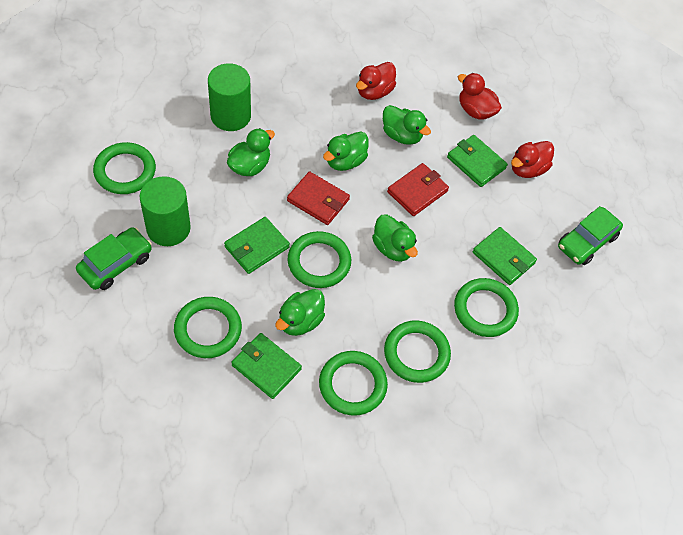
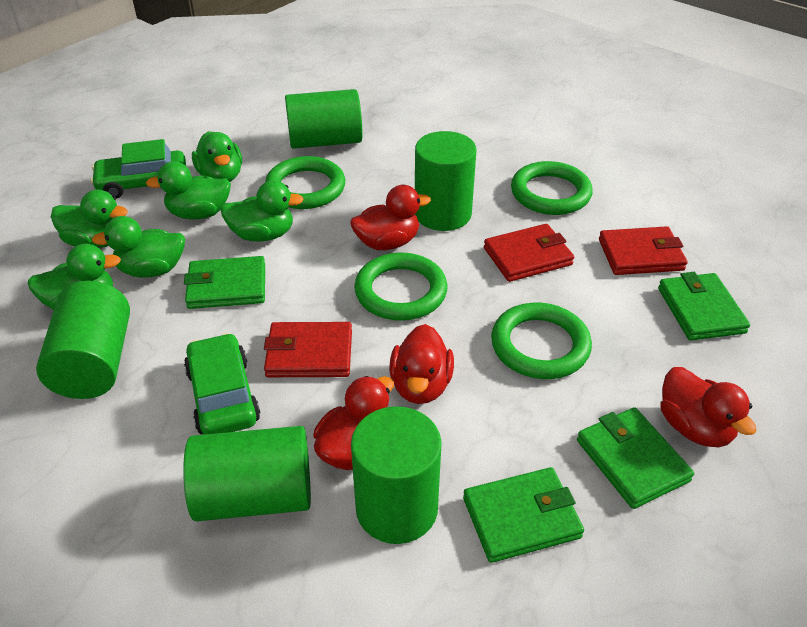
green cylinder: 2 -> 5
green duck: 5 -> 6
green ring: 6 -> 4
red duck: 3 -> 4
red wallet: 2 -> 3

